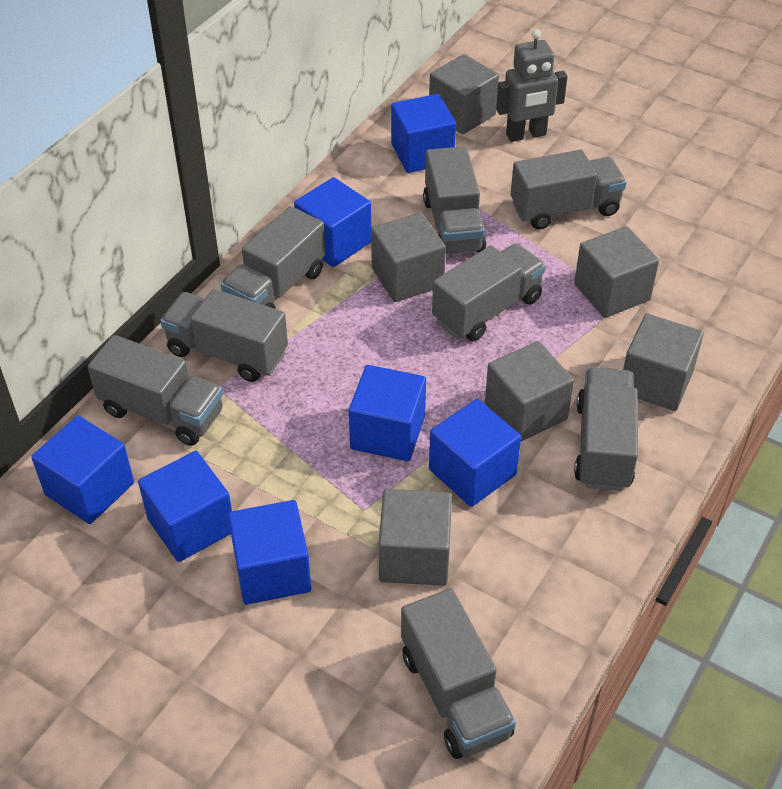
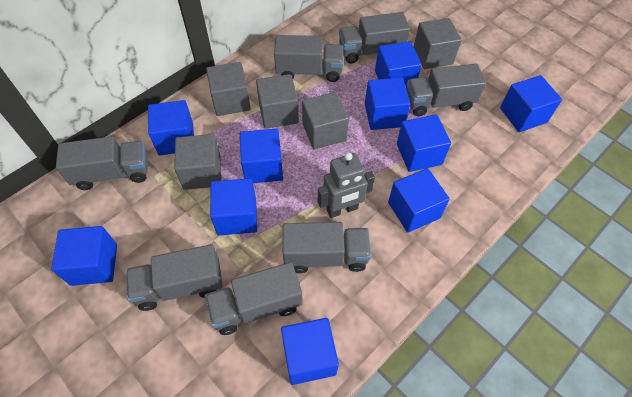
blue cube: 7 -> 10
grey cube: 6 -> 5
grey truck: 8 -> 7

